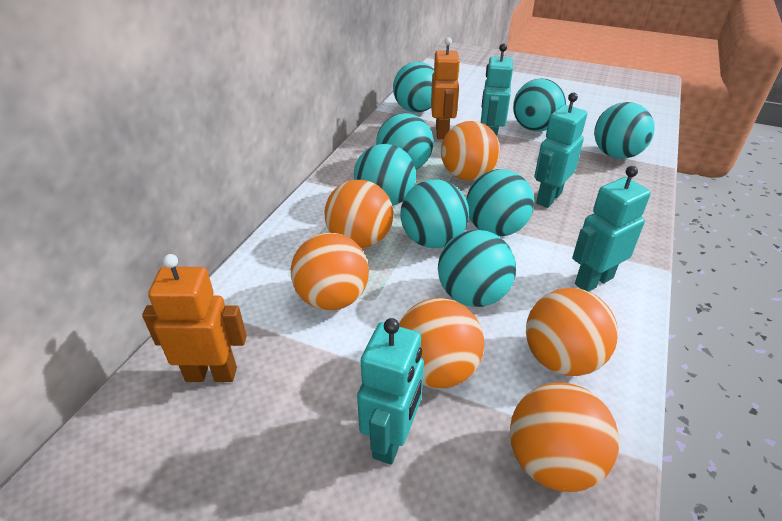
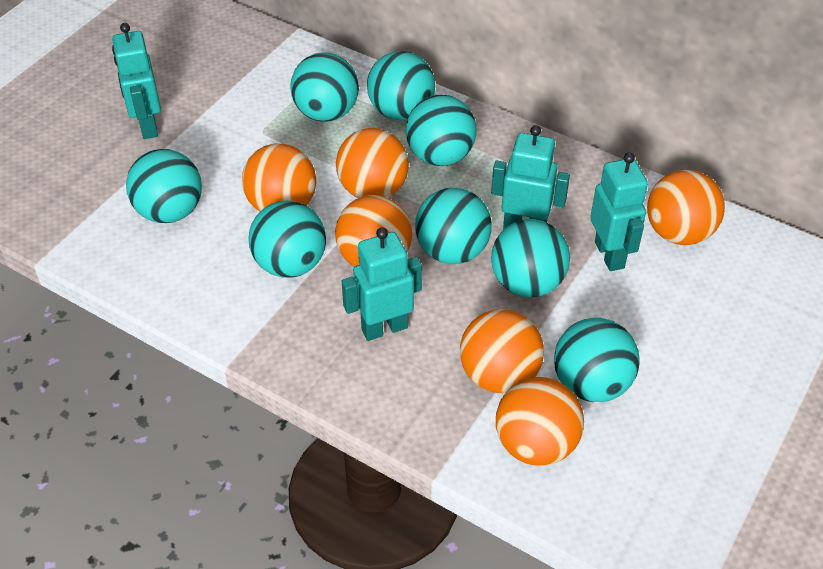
orange robot: 2 -> 0

